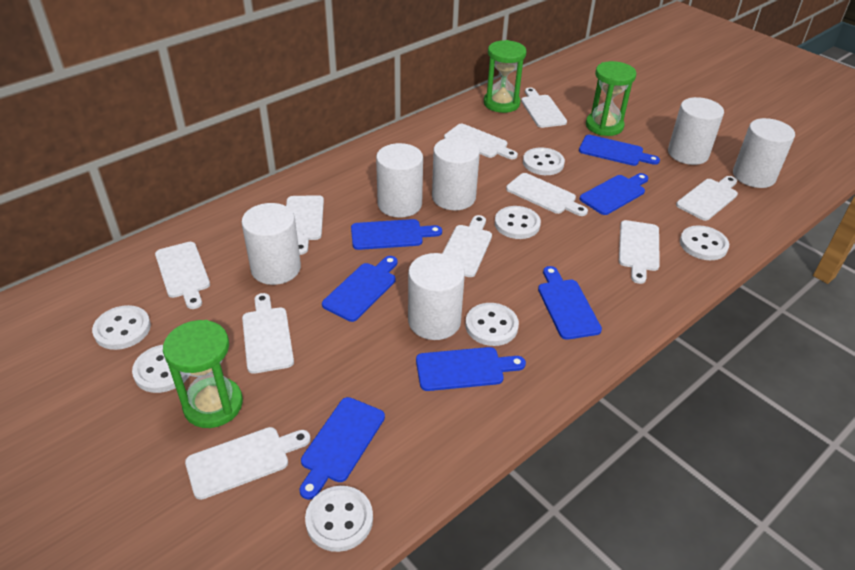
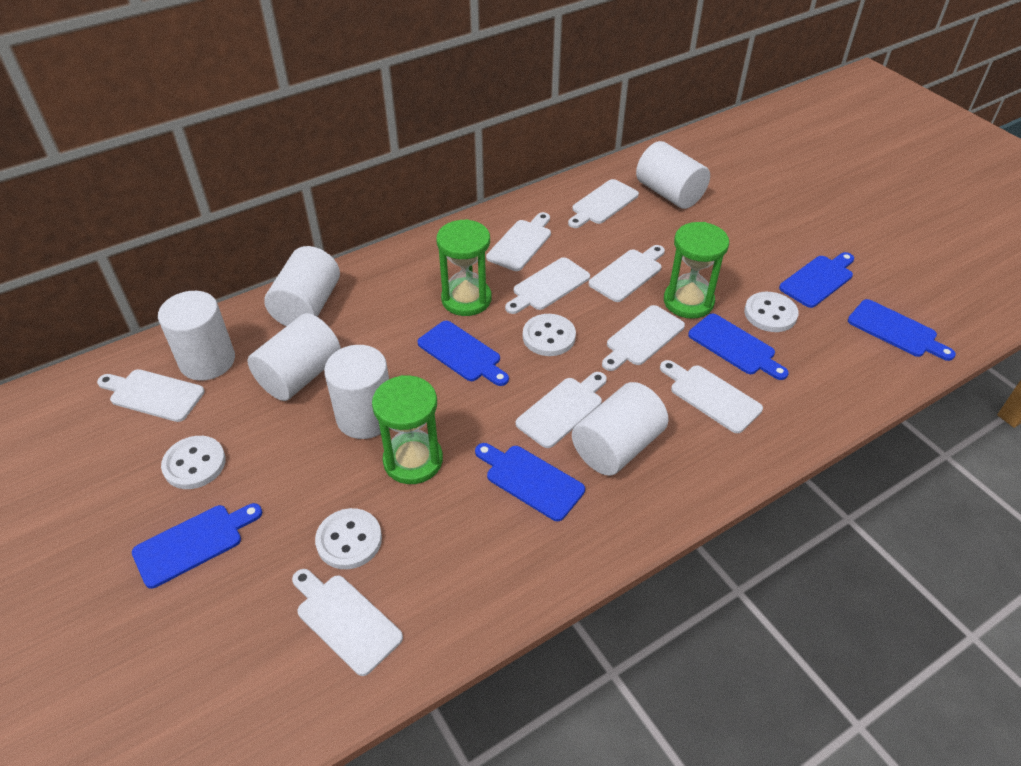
blue cutting board: 7 -> 6
white button: 7 -> 4
white cutting board: 10 -> 9

